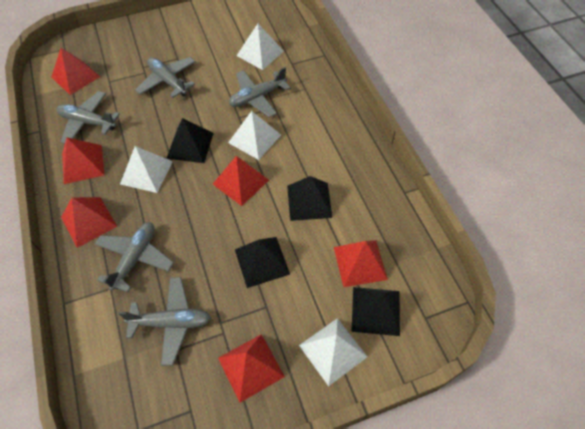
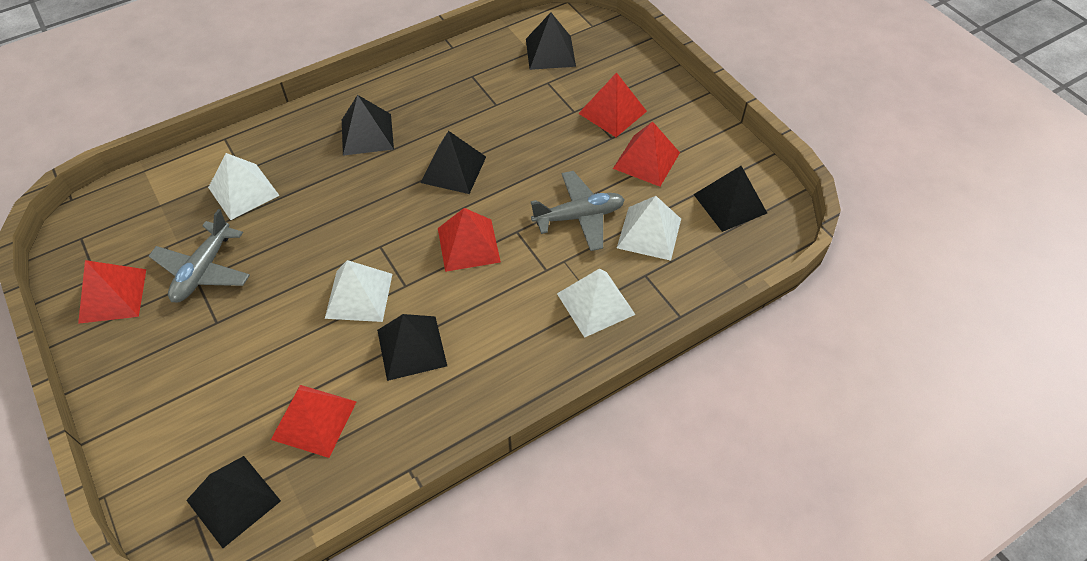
black pyramid: 4 -> 6
grey plane: 5 -> 2
red pyramid: 6 -> 5

